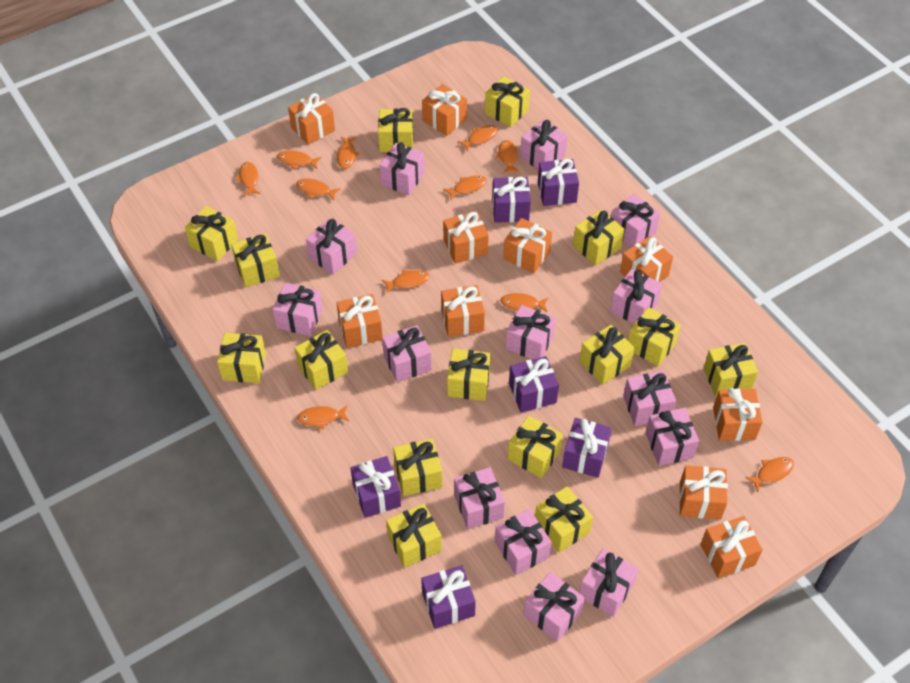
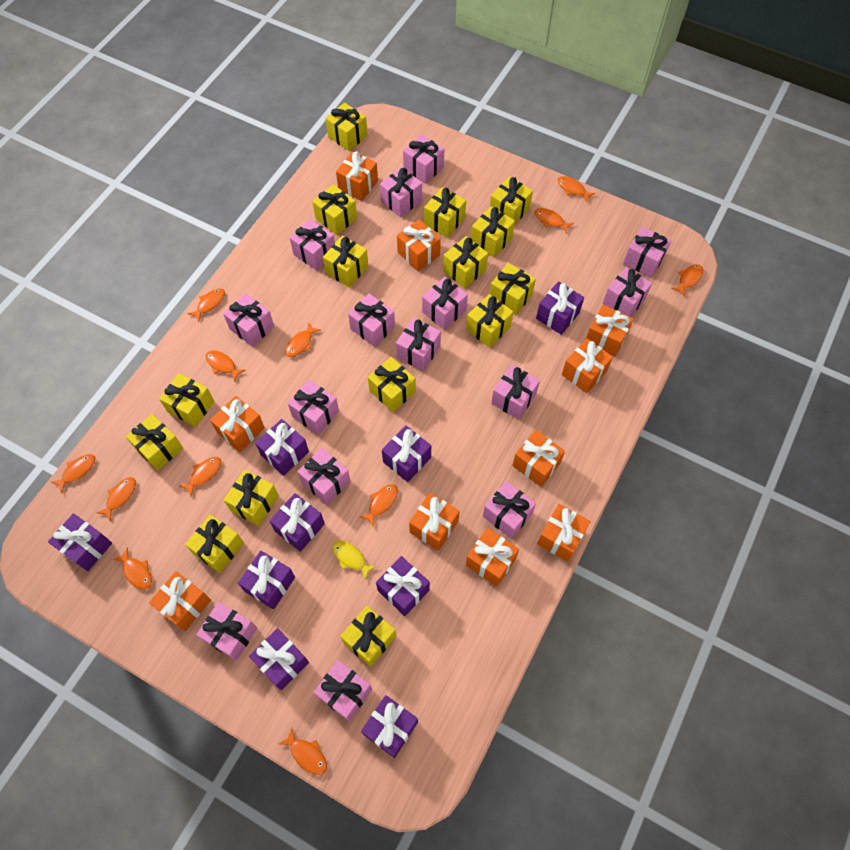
orange fish: 11 -> 12
pink gift: 14 -> 15
purple gift: 6 -> 9
yellow fish: 0 -> 1

